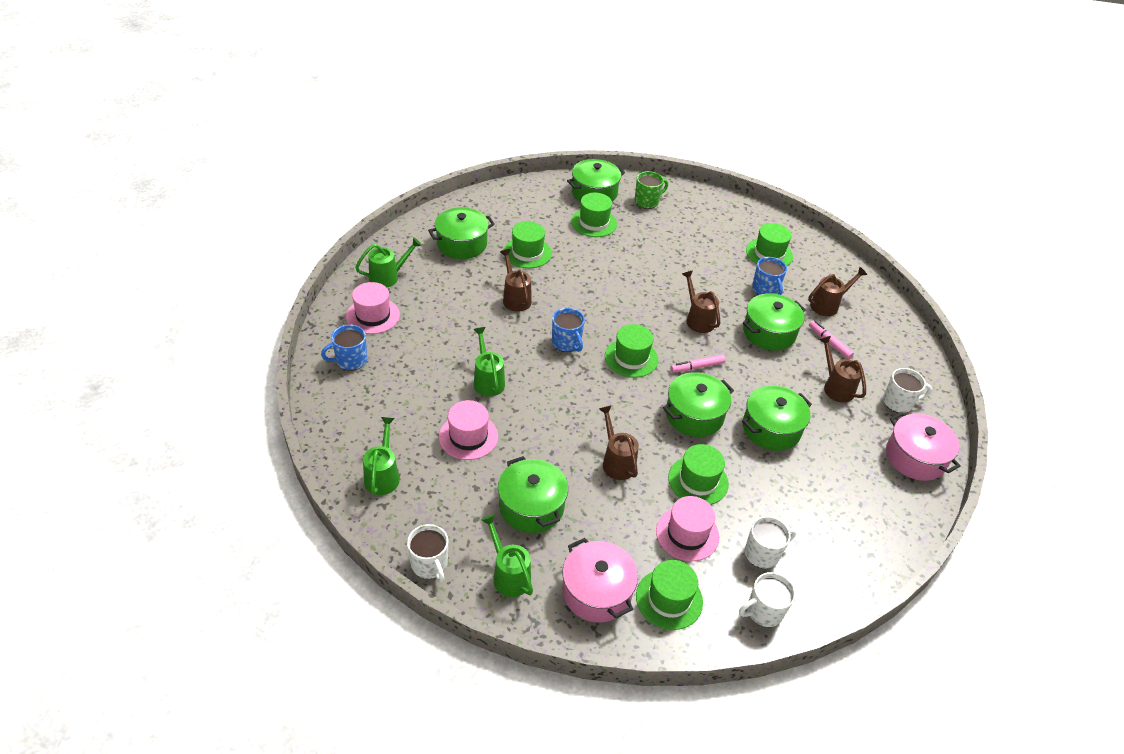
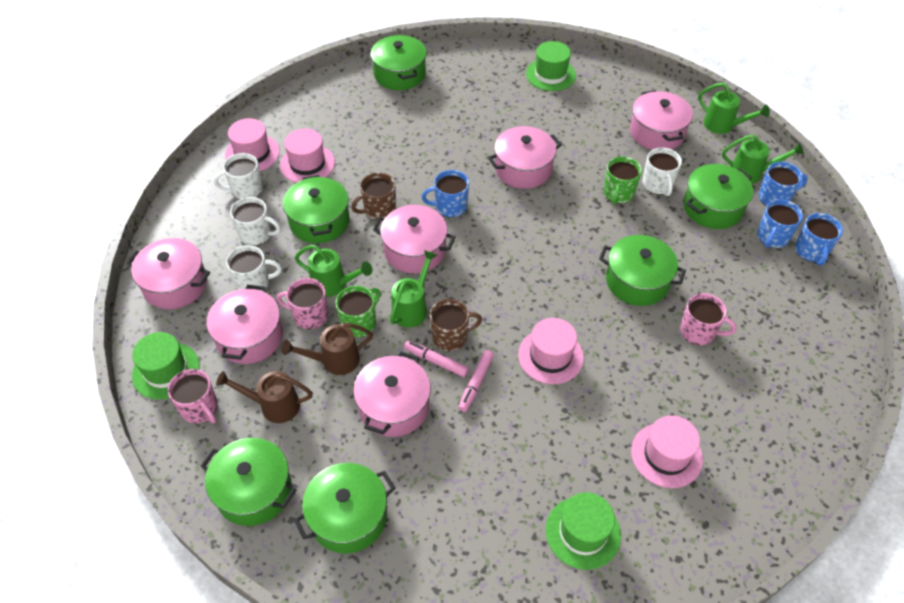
blue mug: 3 -> 4
brown mug: 0 -> 2
brown watering can: 5 -> 2
green hat: 6 -> 3
green mug: 1 -> 2
pink hat: 3 -> 4
pink mug: 0 -> 3
pink pot: 2 -> 6

